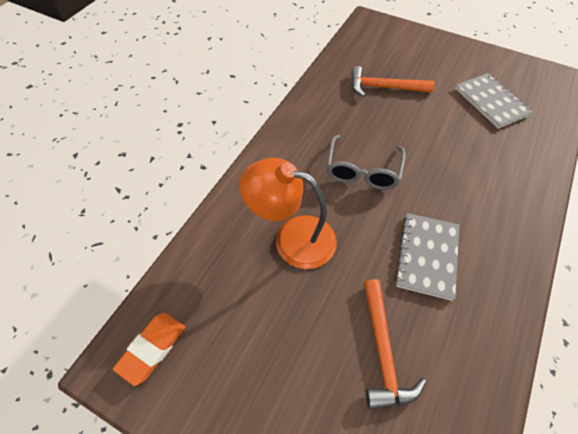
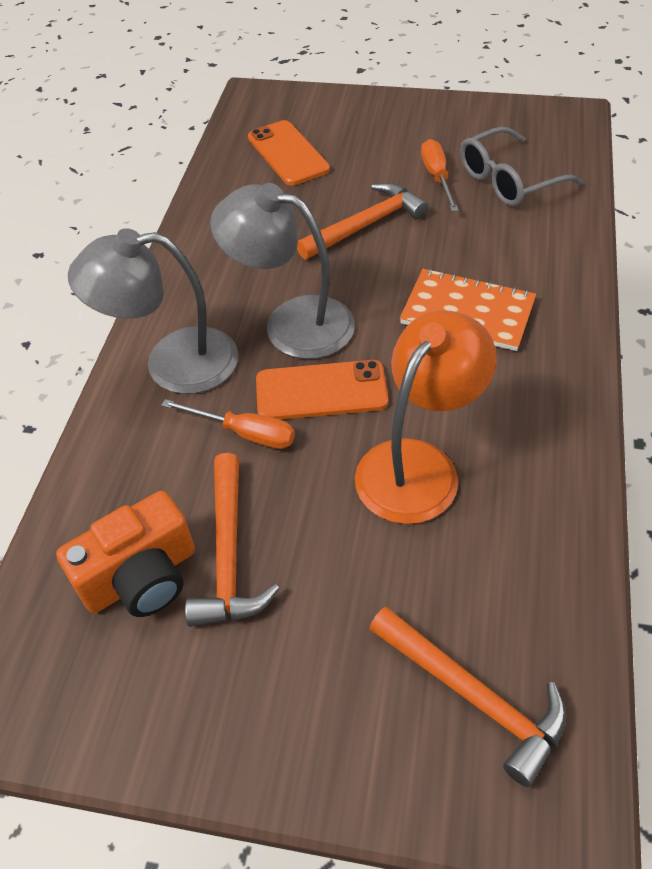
grey lamp: 0 -> 2
grey notebook: 2 -> 0
orange camera: 0 -> 1
orange eraser: 1 -> 0
orange hammer: 2 -> 3
orange notebook: 0 -> 1
orange phone: 0 -> 2
orange screwdriver: 0 -> 2

